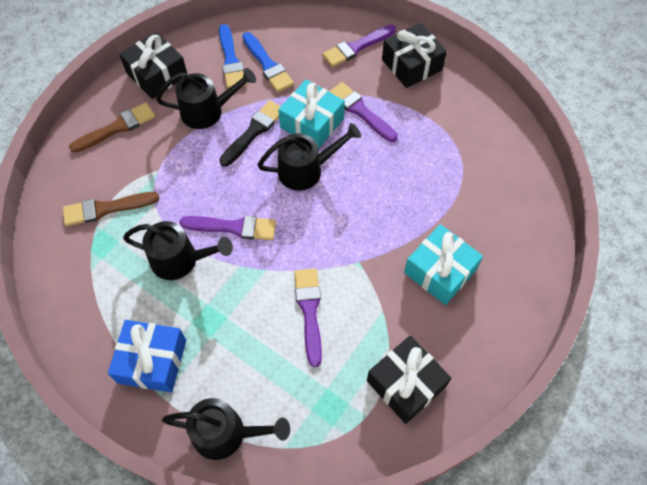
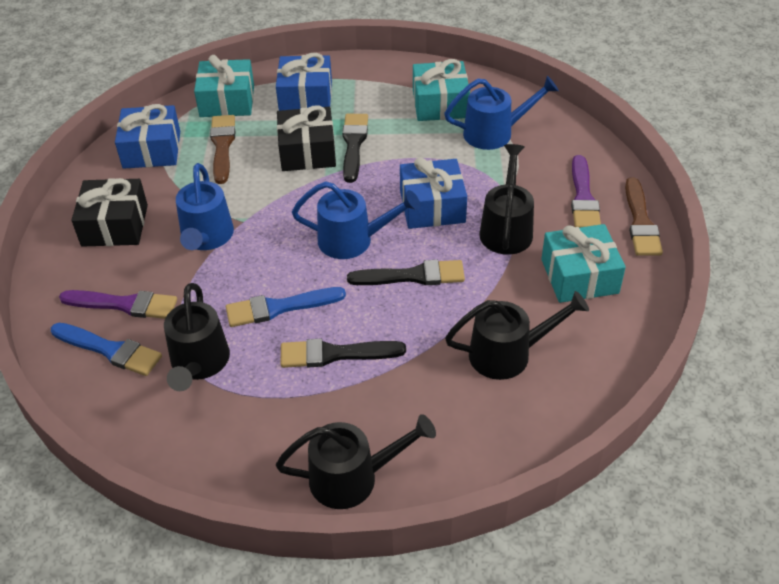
black brush: 1 -> 3
black gift: 3 -> 2
blue gift: 1 -> 3
blue watering can: 0 -> 3
purple brush: 4 -> 2
turquoise gift: 2 -> 3

